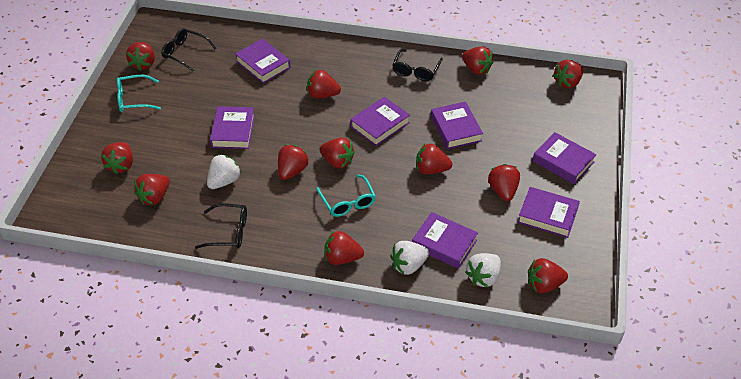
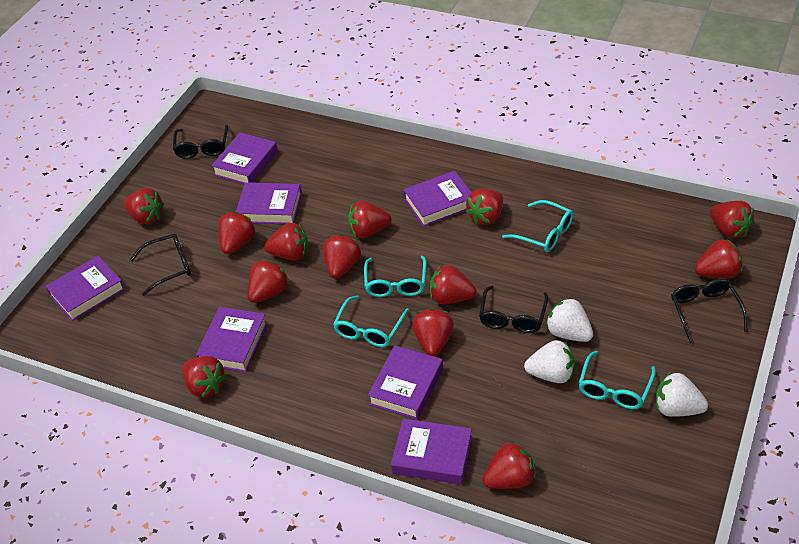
black glasses: 3 -> 4
red strawberry: 12 -> 13
turquoise glasses: 2 -> 4

